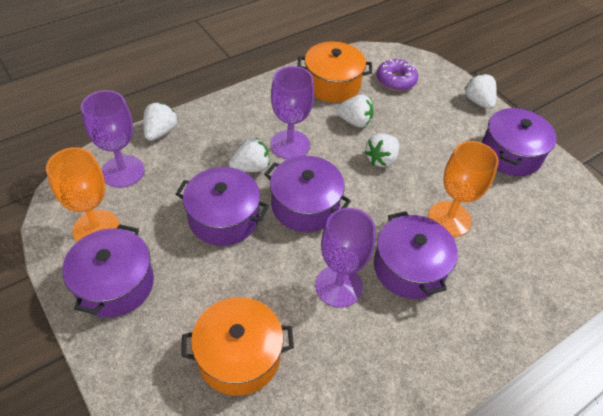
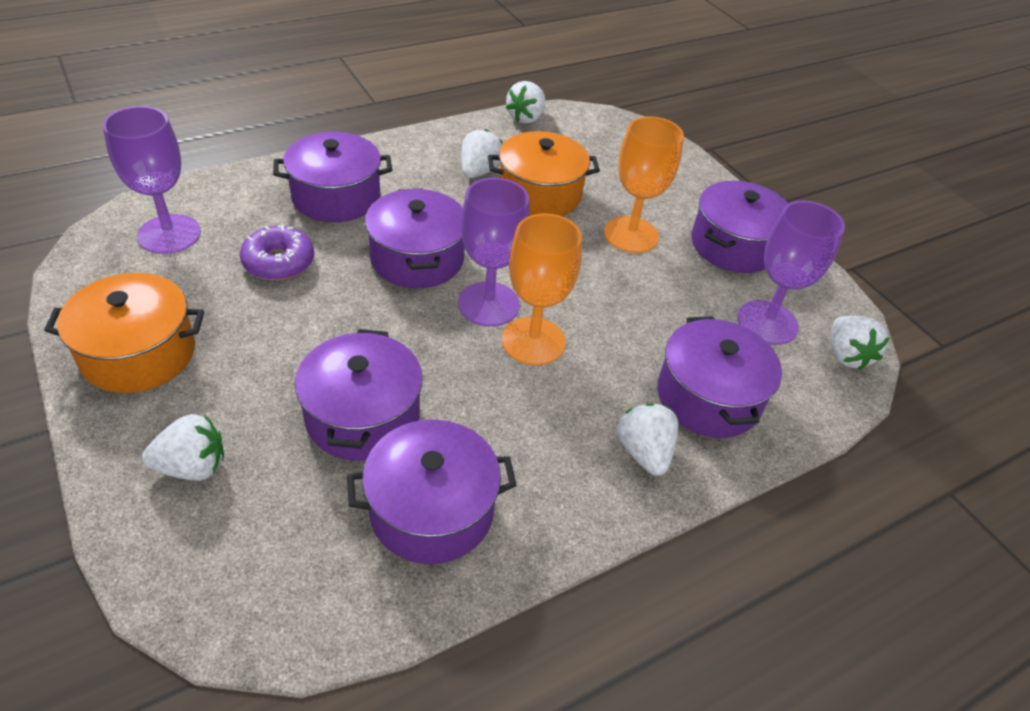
purple pot: 5 -> 6

